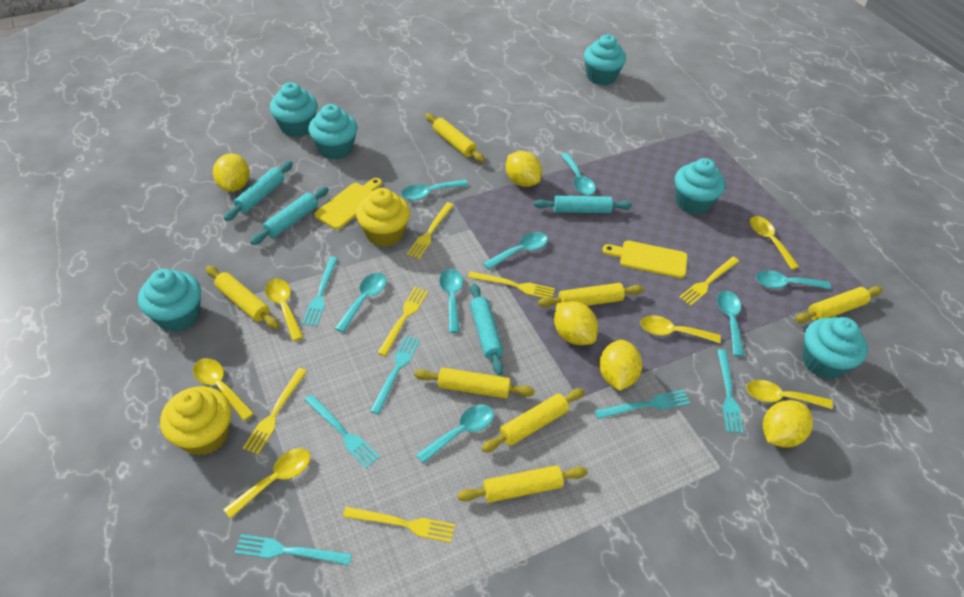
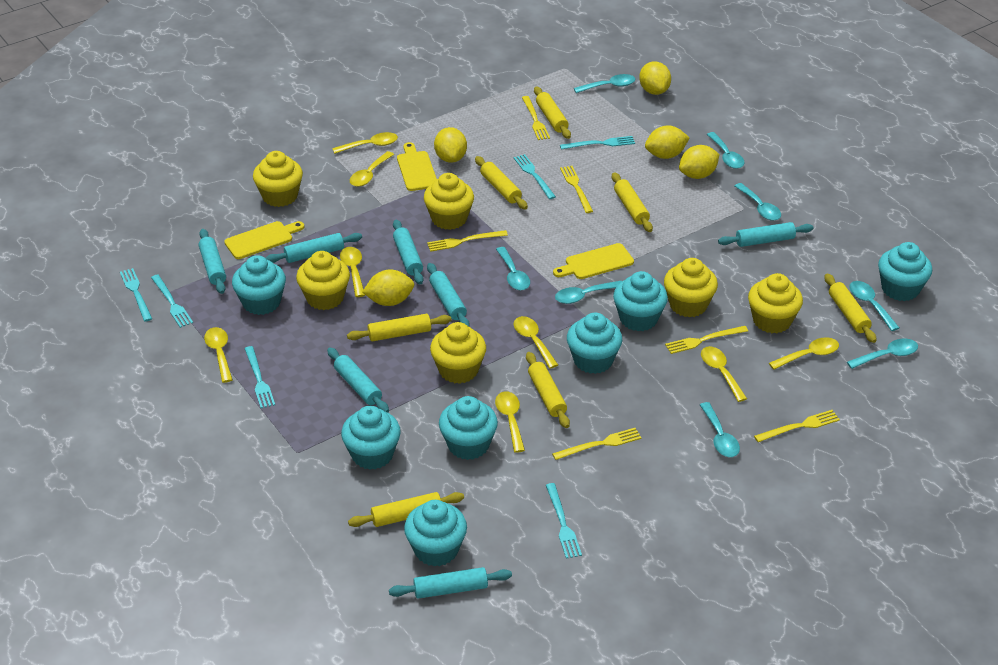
turquoise cupcake: 6 -> 7
turquoise rolling pin: 4 -> 7
yellow cupcake: 2 -> 6
yellow cutting board: 2 -> 3
yellow spoon: 6 -> 8

